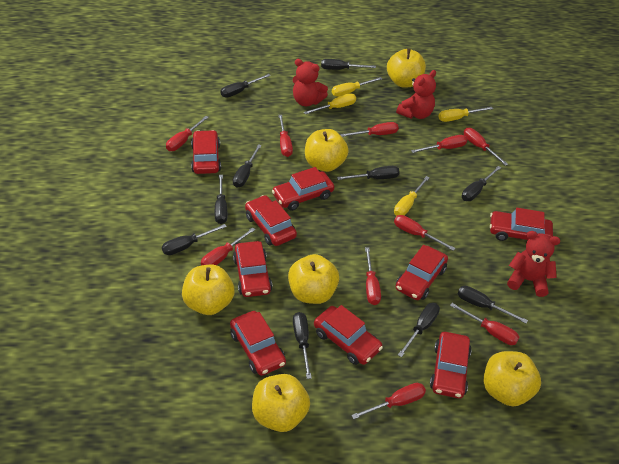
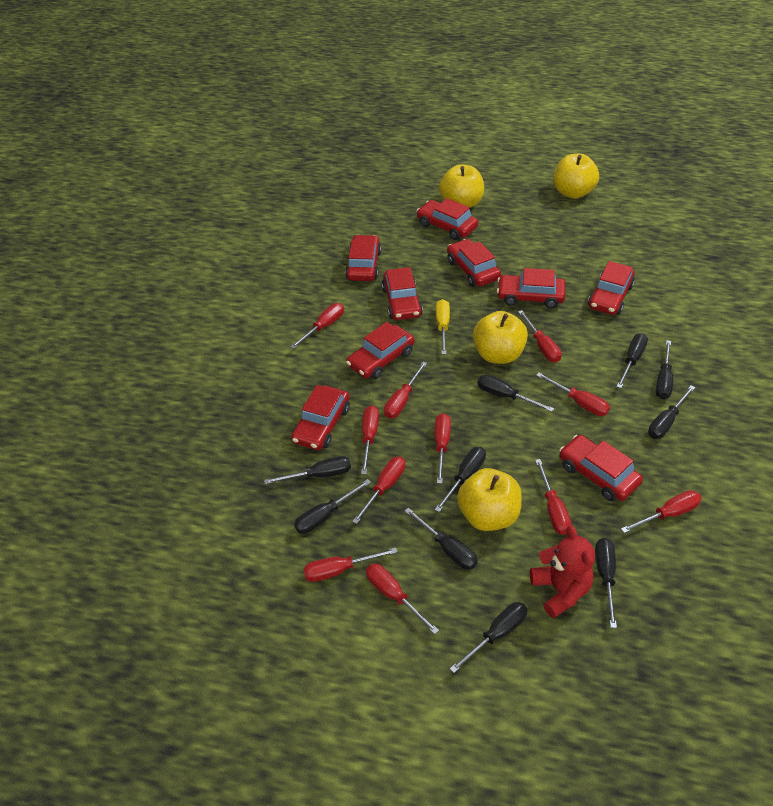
red screwdriver: 10 -> 11
red teddy bear: 3 -> 1
yellow apple: 6 -> 4
yellow screwdriver: 4 -> 1

